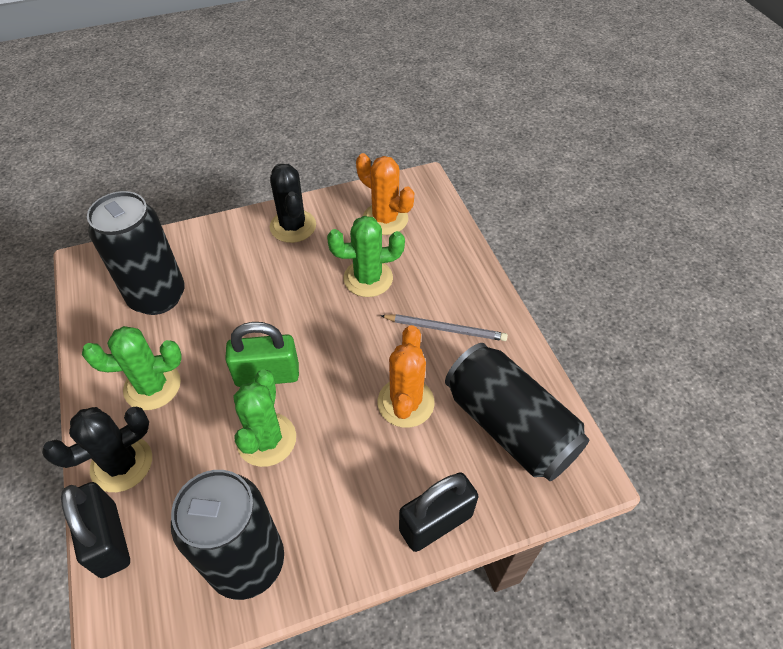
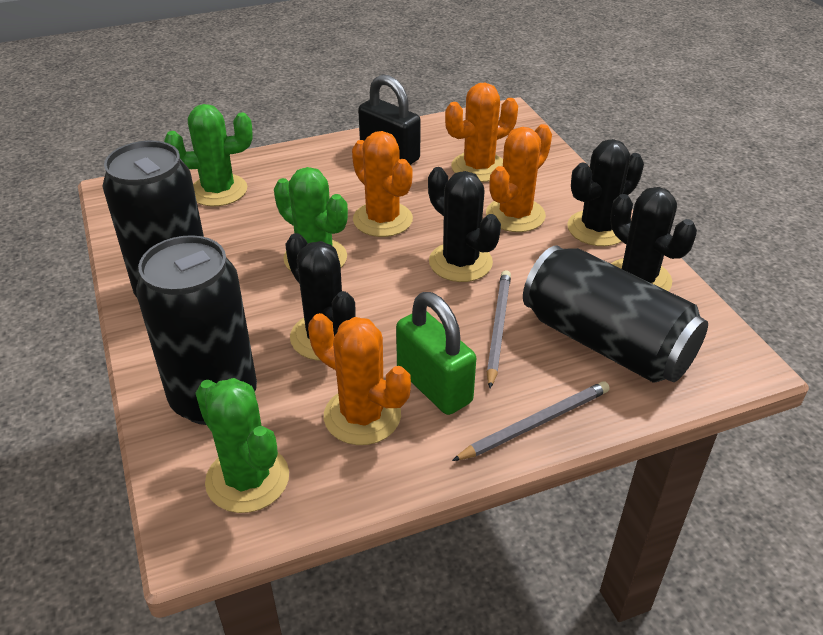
black cactus: 2 -> 4
black padlock: 2 -> 1
grey pencil: 1 -> 2
orange cactus: 2 -> 4

